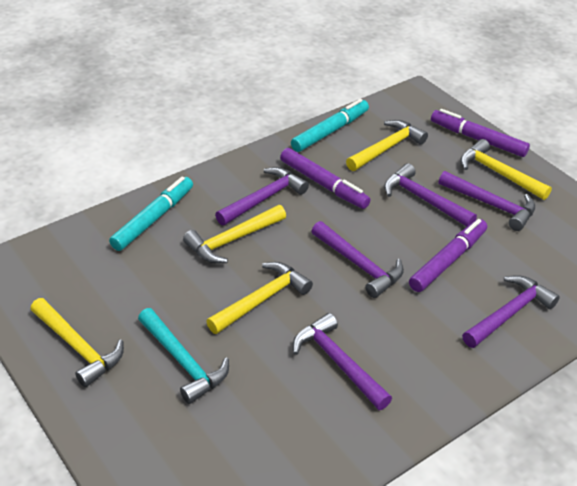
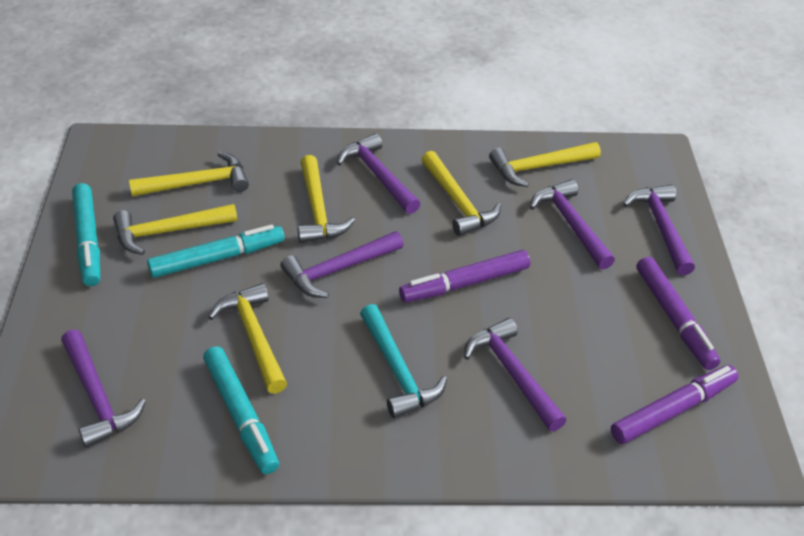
turquoise marker: 2 -> 3
yellow hammer: 5 -> 6

